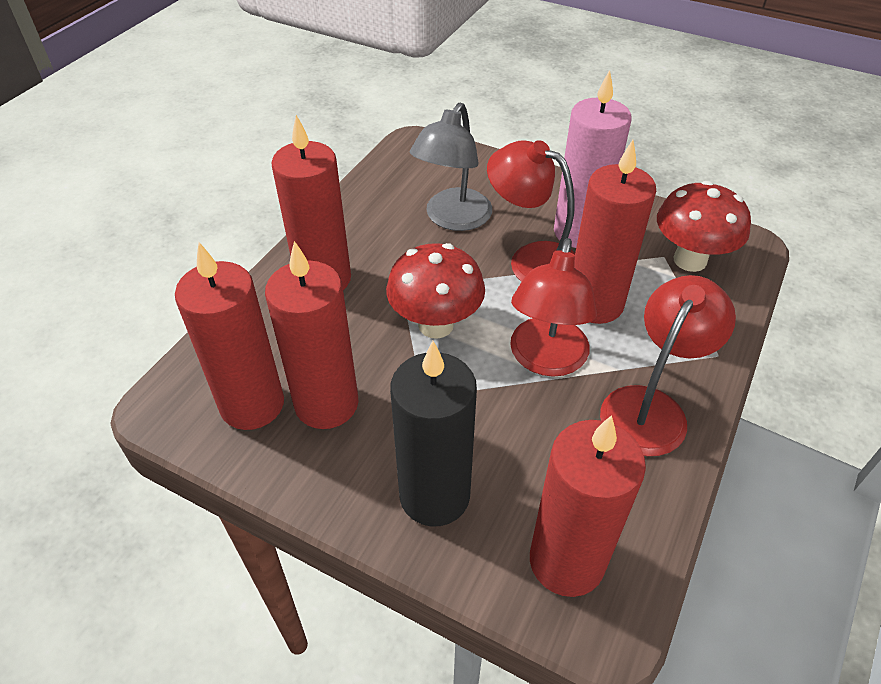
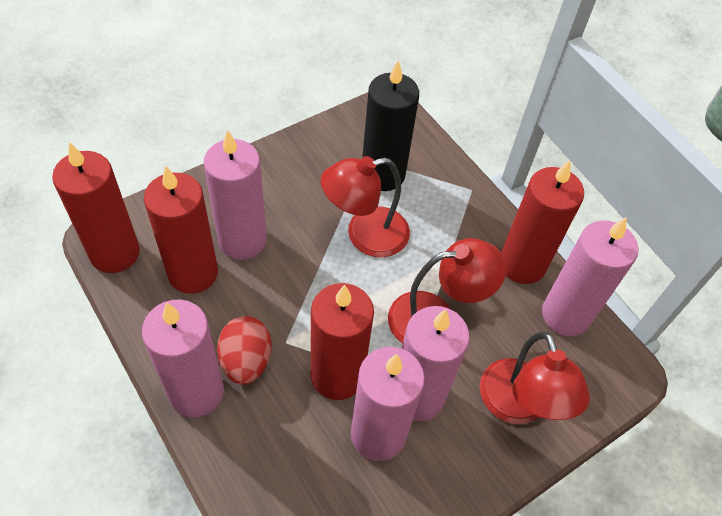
grey lamp: 1 -> 0
pink candle: 1 -> 5
red candle: 5 -> 4
red egg: 0 -> 1
red mushroom: 2 -> 0

